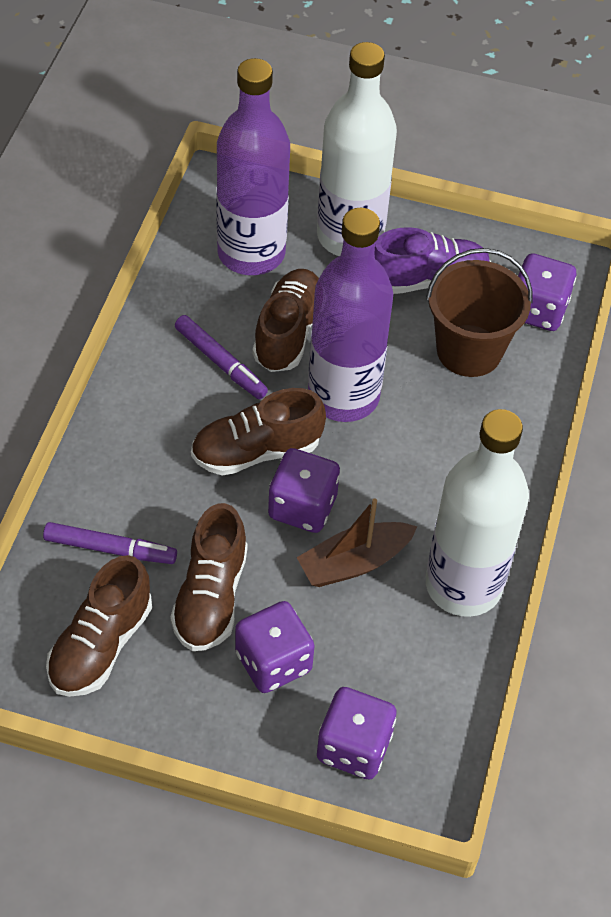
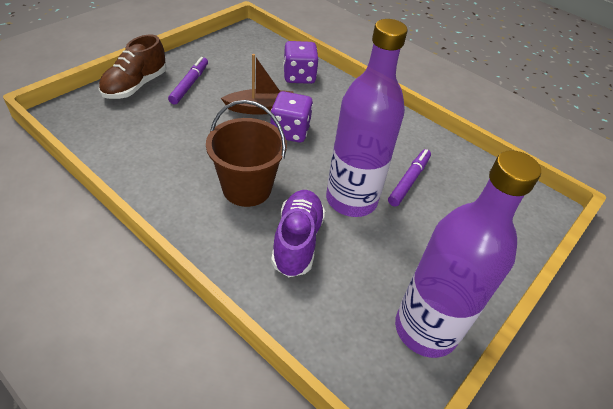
brown shoe: 4 -> 1
purple dice: 4 -> 2
white bottle: 2 -> 0

